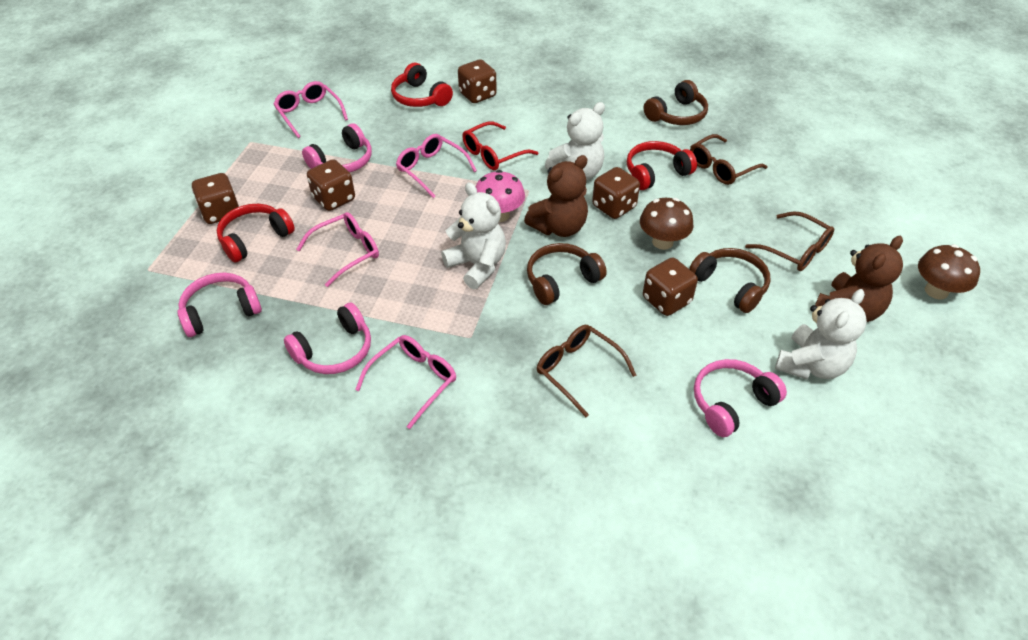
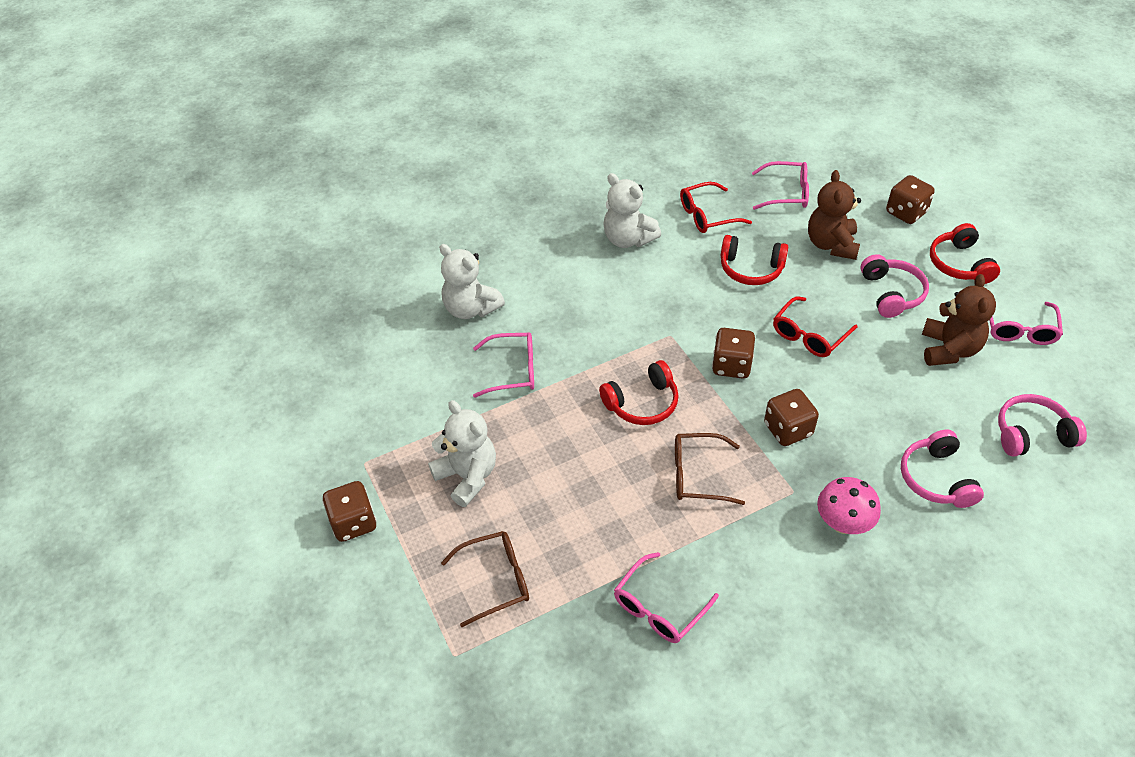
brown dice: 5 -> 4
brown glasses: 3 -> 2
brown headphones: 3 -> 0
brown mushroom: 2 -> 0
pink headphones: 4 -> 3
red glasses: 1 -> 2

